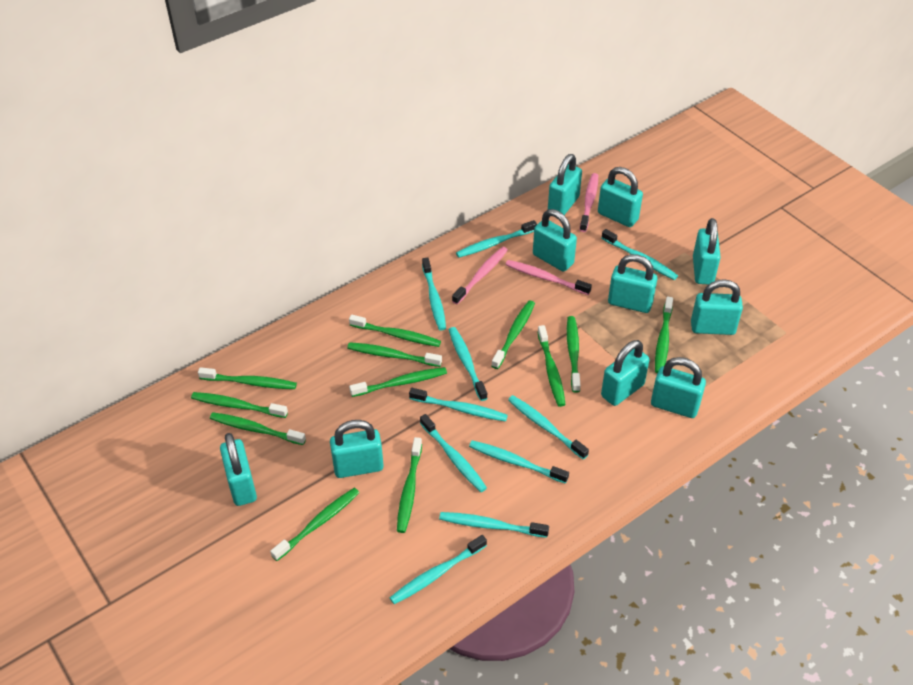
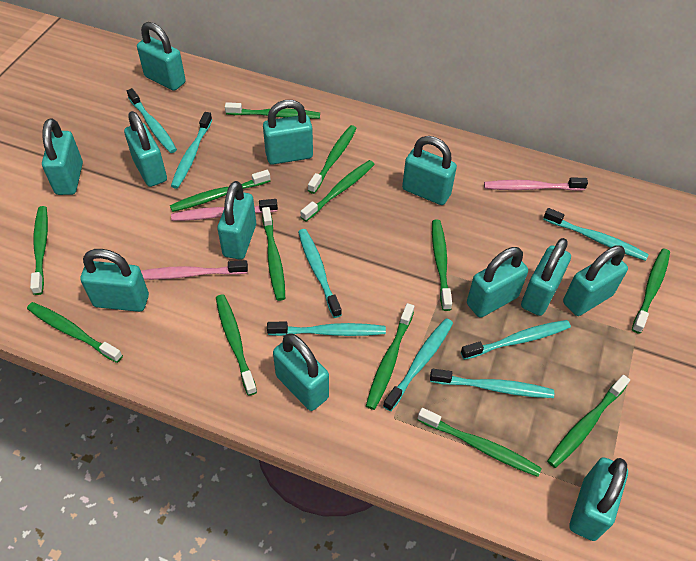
green toothbrush: 12 -> 13
turquoise padlock: 10 -> 12
turquoise toothbrush: 10 -> 8

